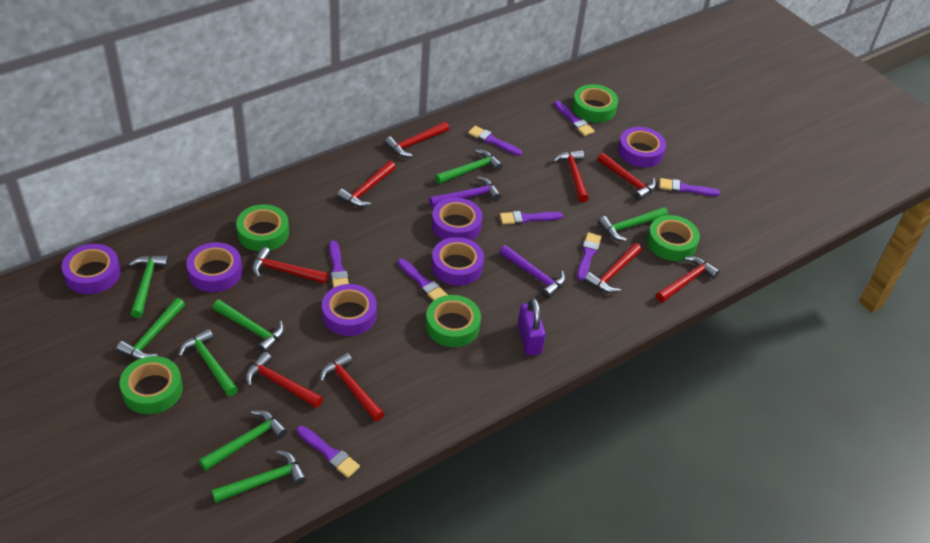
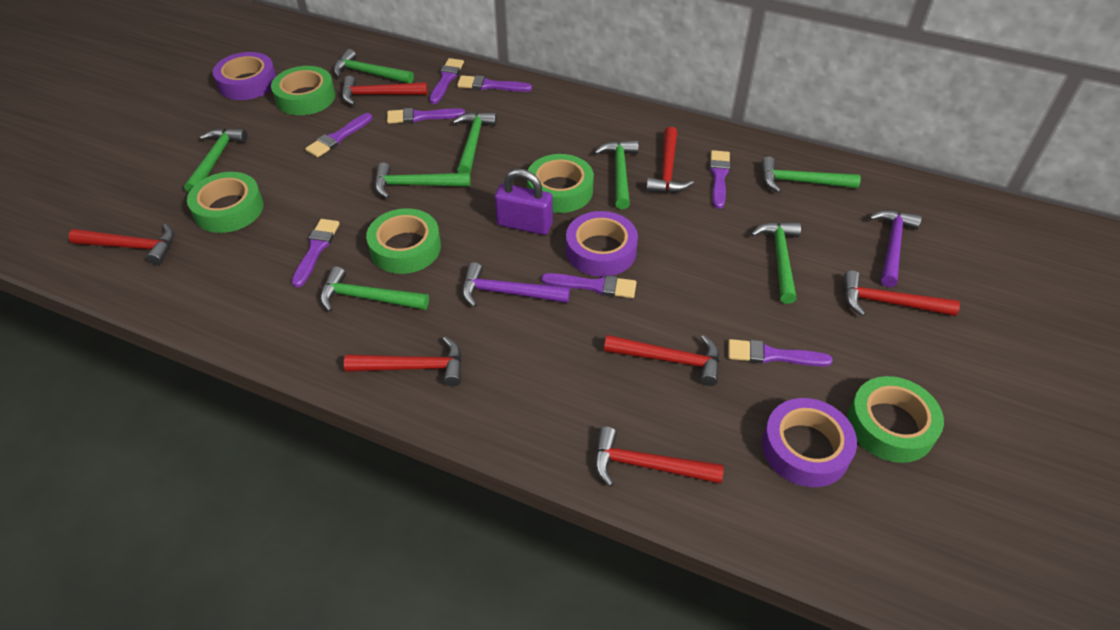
purple tape: 6 -> 3
red hammer: 9 -> 7

